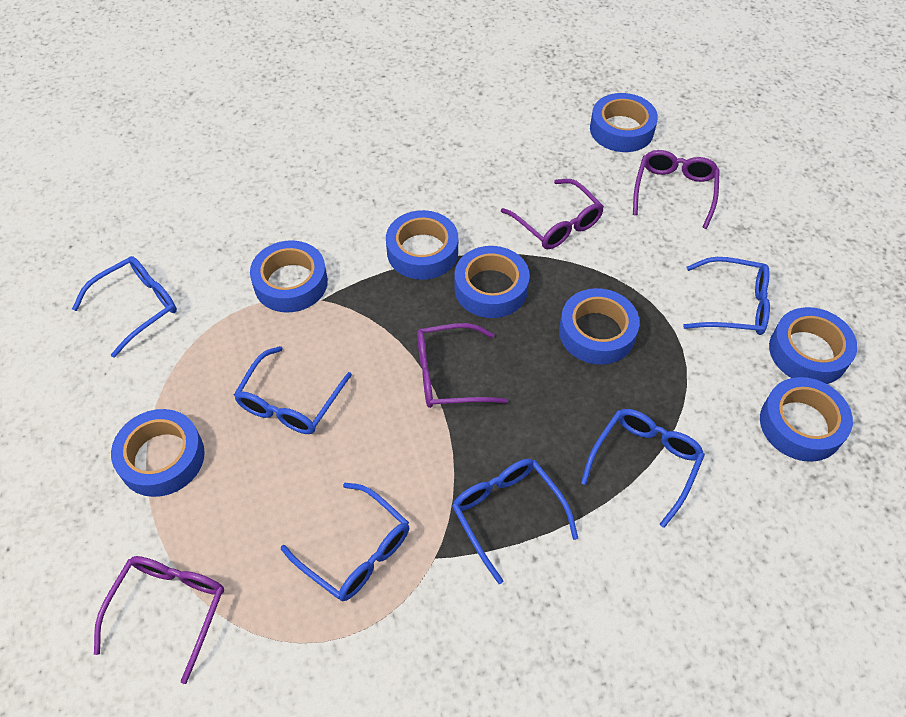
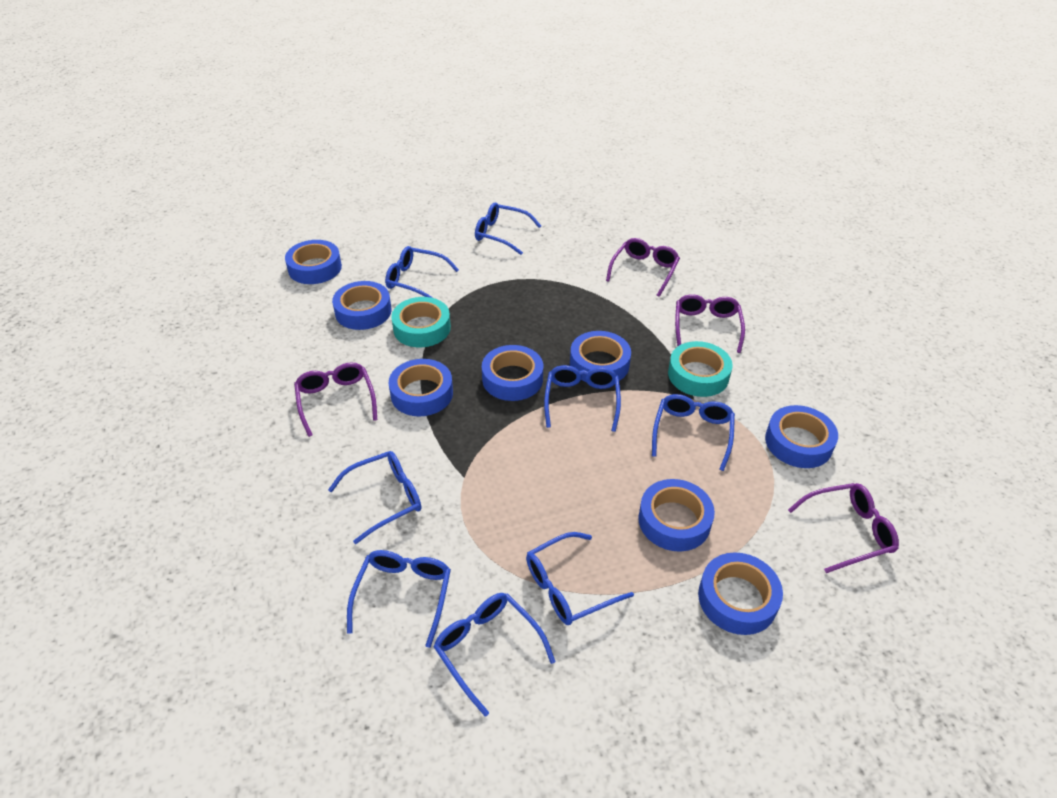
blue glasses: 6 -> 8
turquoise tape: 0 -> 2

